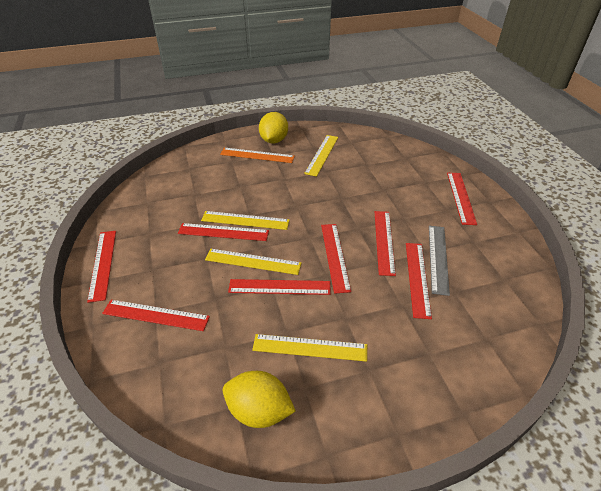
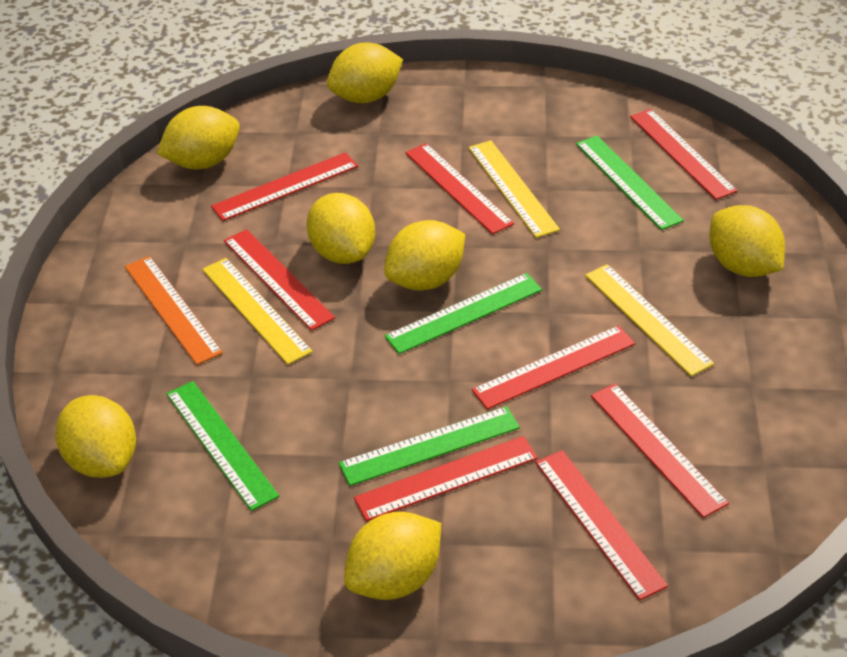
green ruler: 0 -> 4
grey ruler: 1 -> 0
yellow lemon: 2 -> 7
yellow ruler: 4 -> 3

